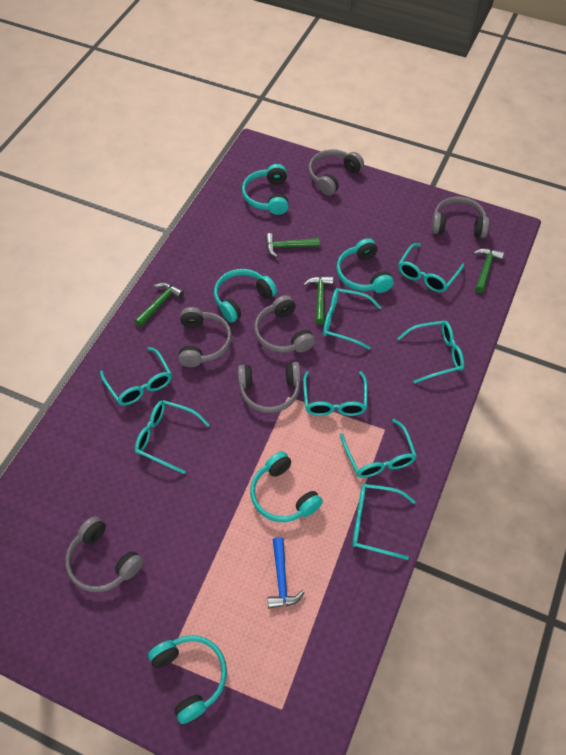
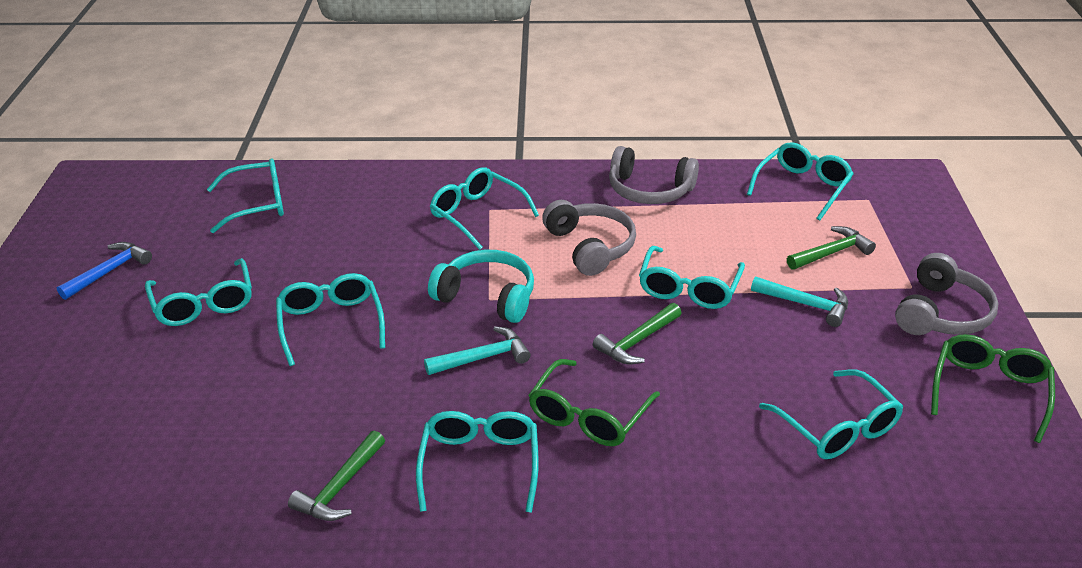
green glasses: 0 -> 2
green hammer: 4 -> 3
grey headphones: 6 -> 3
turquoise hammer: 0 -> 2
turquoise headphones: 5 -> 1

